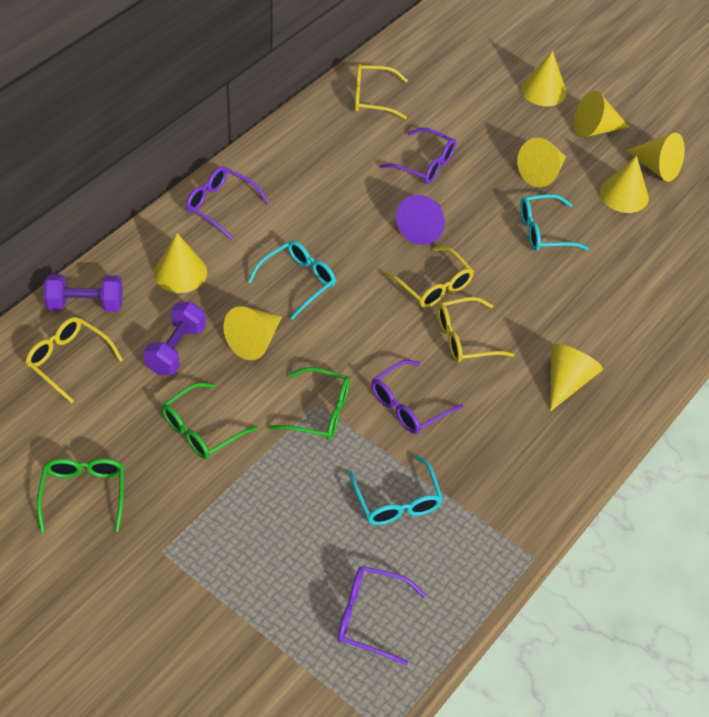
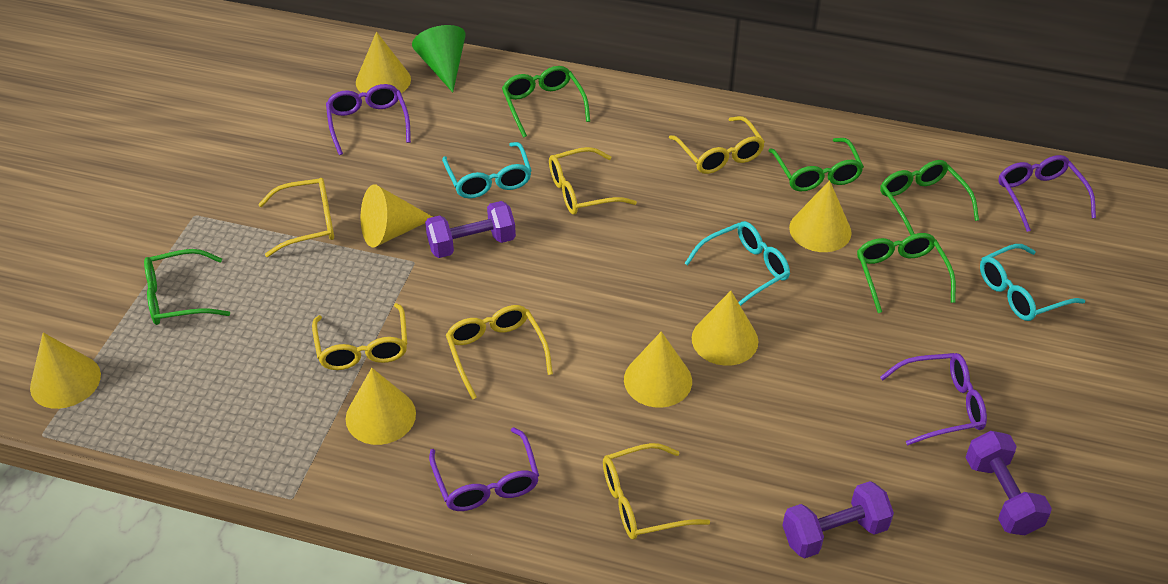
green cone: 0 -> 1
green glasses: 3 -> 5
purple cone: 1 -> 0
purple dumbbell: 2 -> 3
yellow cone: 8 -> 7
yellow glasses: 4 -> 6

